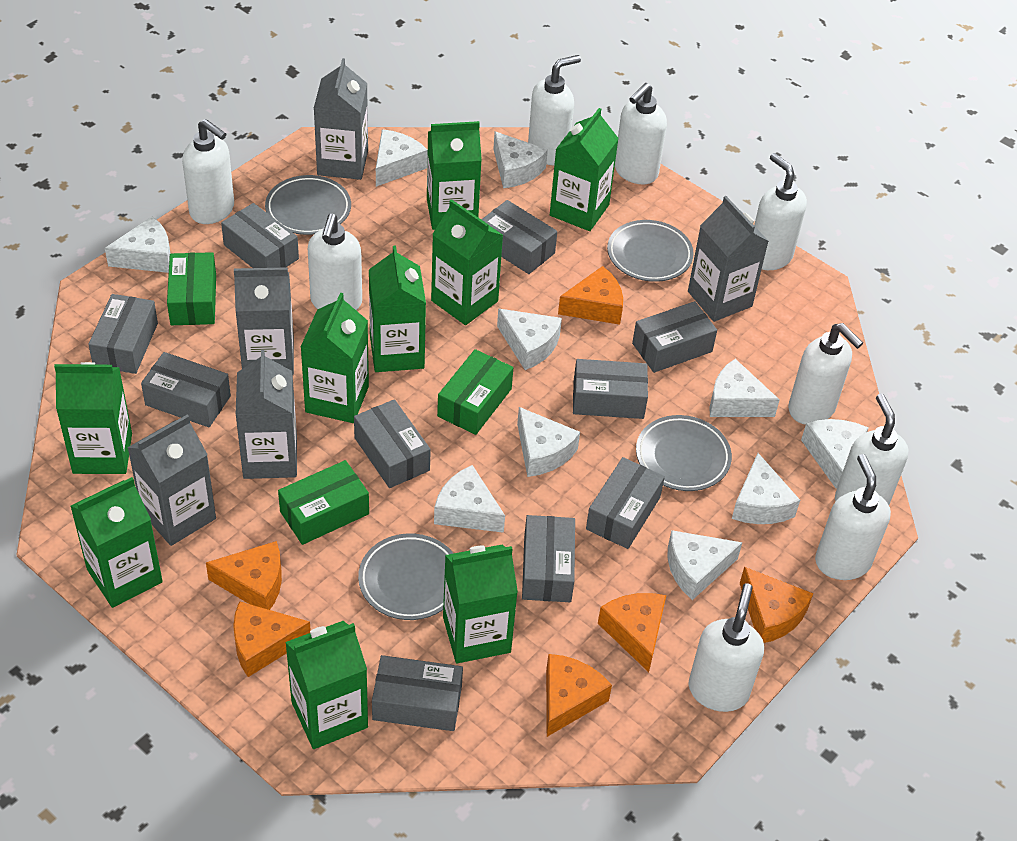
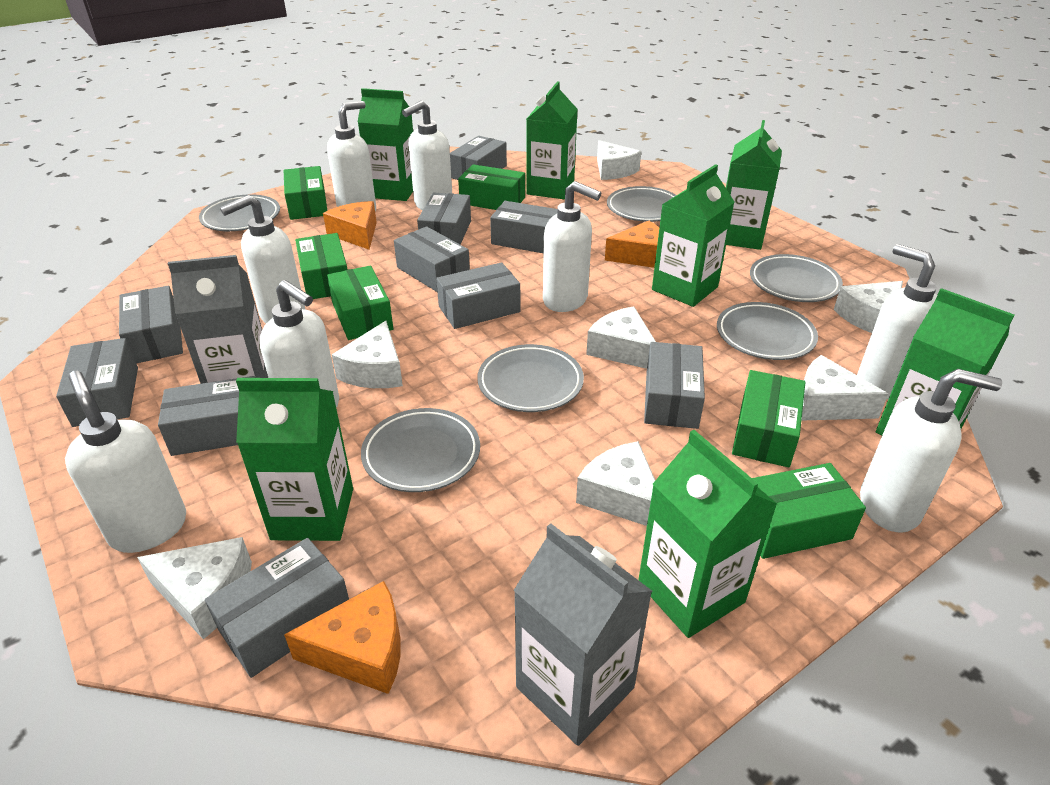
green box: 3 -> 6
green carton: 9 -> 7
grey carton: 5 -> 2
grey plate: 4 -> 6
orange cheese: 6 -> 3
white cheese: 10 -> 7
white soap dispenser: 9 -> 8

